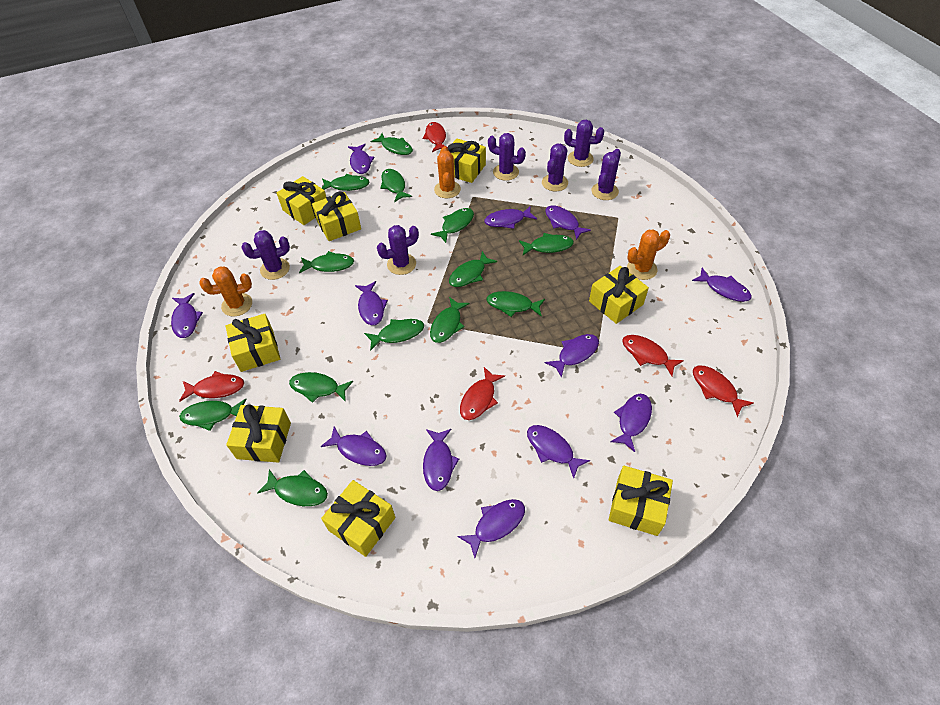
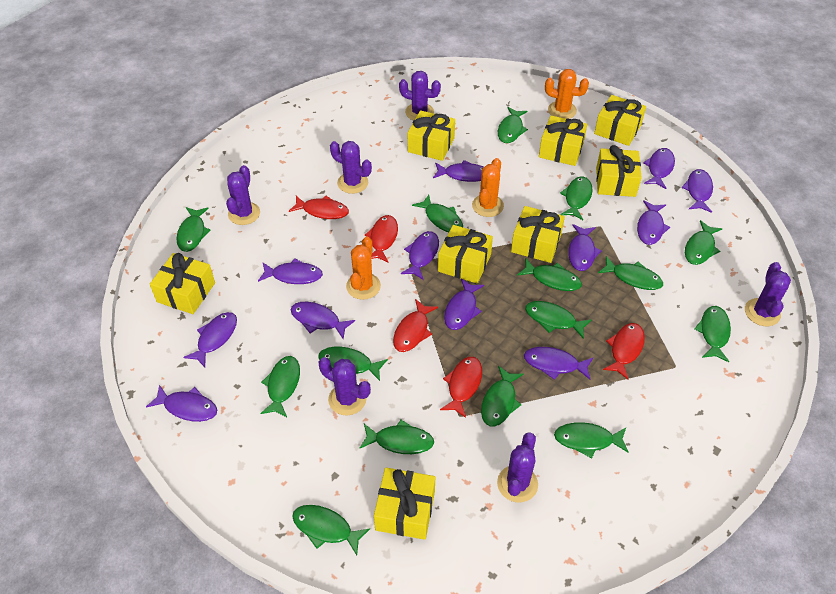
green fish: 13 -> 15

